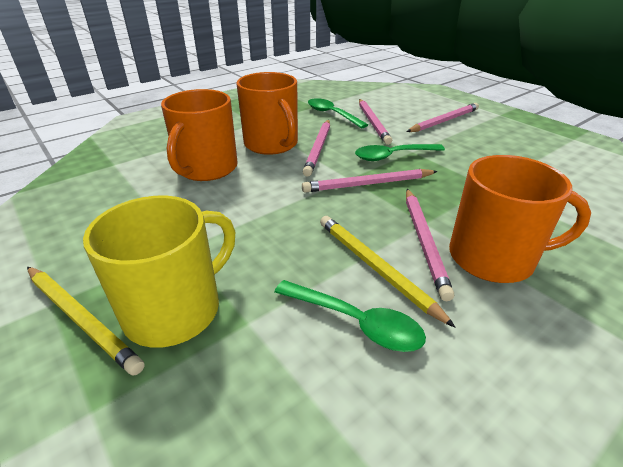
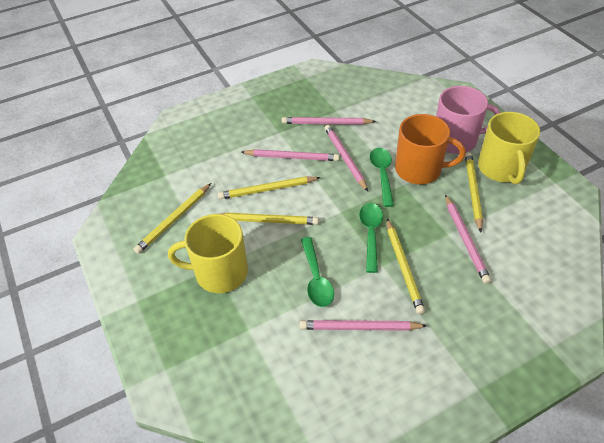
orange mug: 3 -> 1
pink mug: 0 -> 1
yellow mug: 1 -> 2
yellow pencil: 2 -> 5

